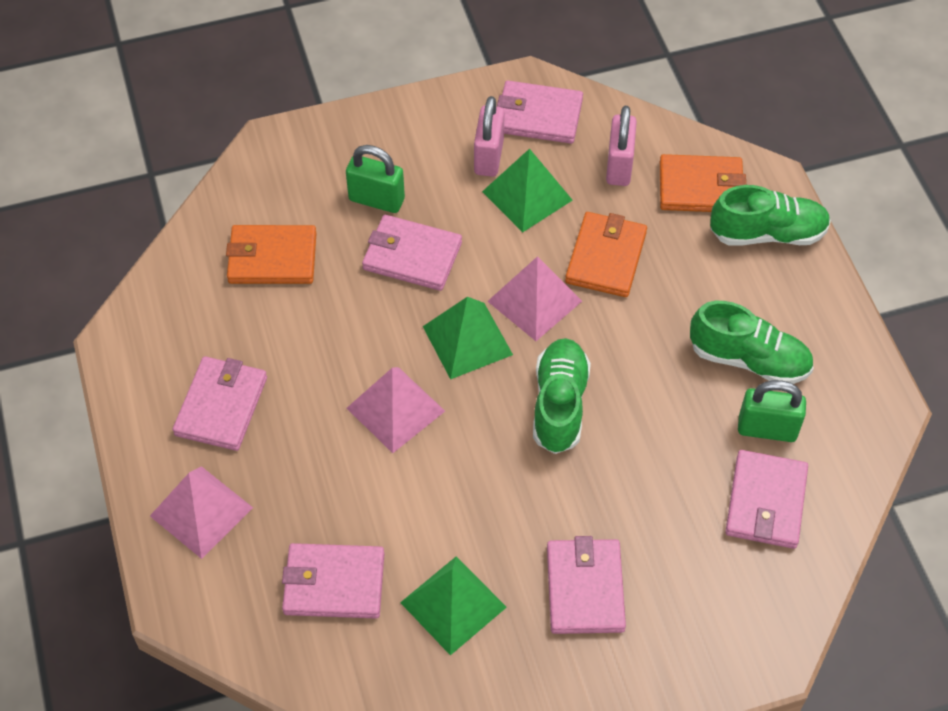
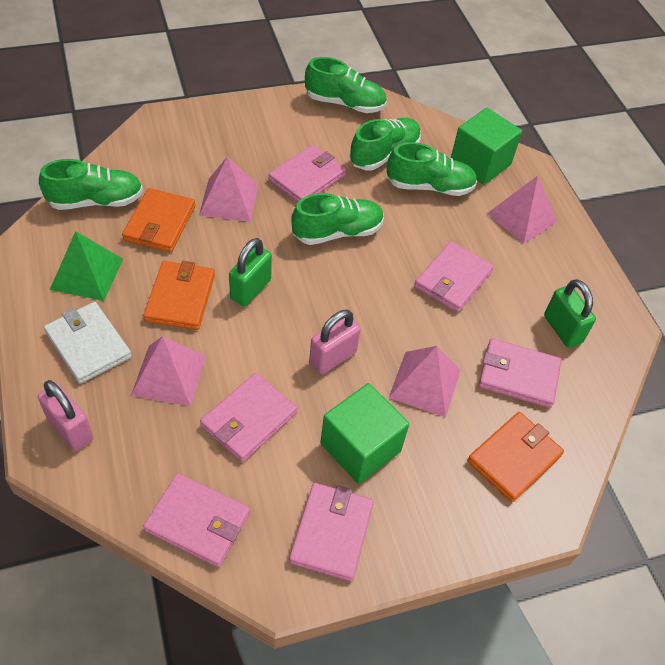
green cube: 0 -> 2
green pyramid: 3 -> 1
green shoe: 3 -> 5
pink pyramid: 3 -> 4
white wallet: 0 -> 1

